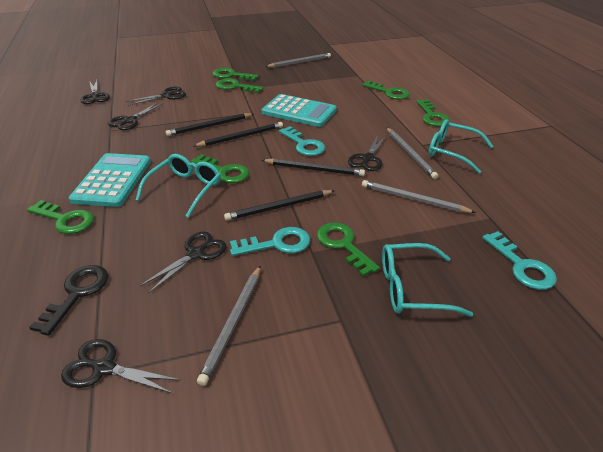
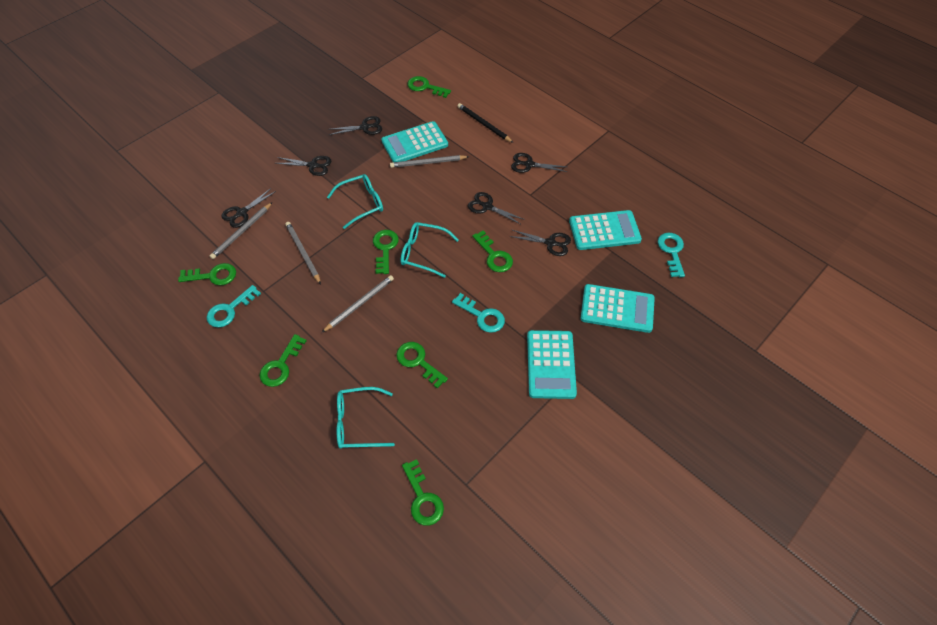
black key: 1 -> 0
black pencil: 4 -> 1
turquoise calculator: 2 -> 4

